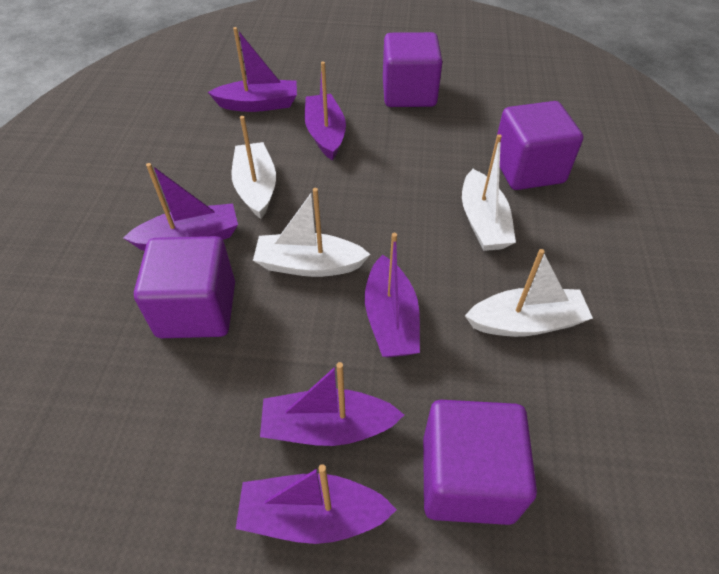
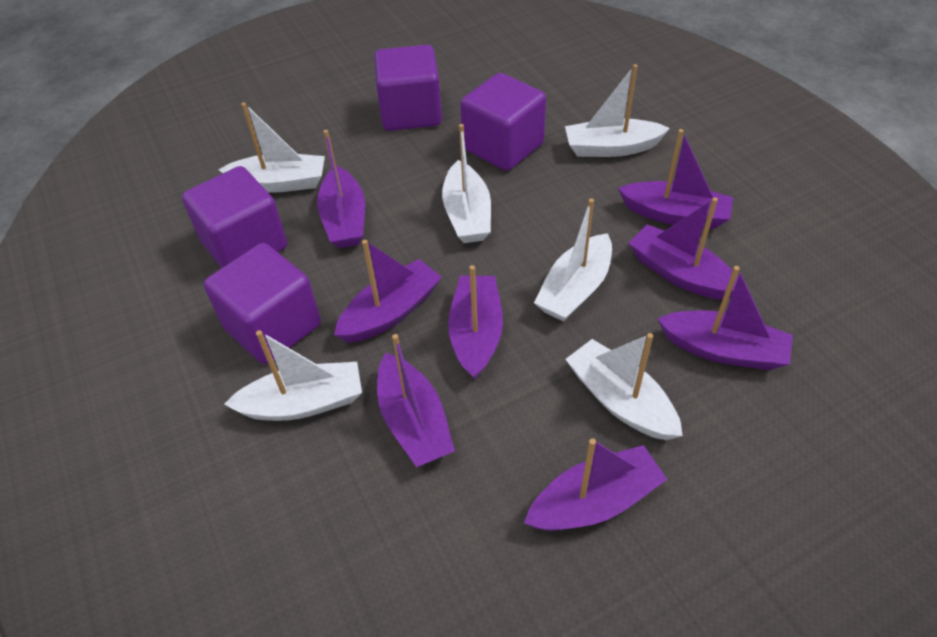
purple boat: 6 -> 8
white boat: 4 -> 6

